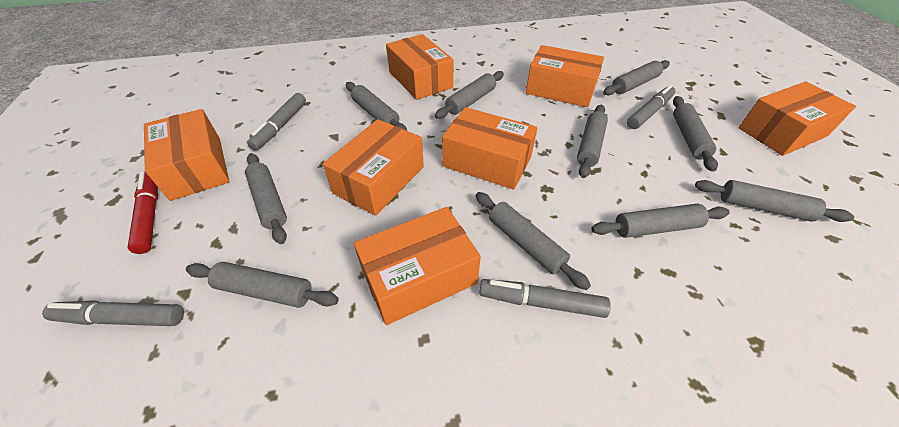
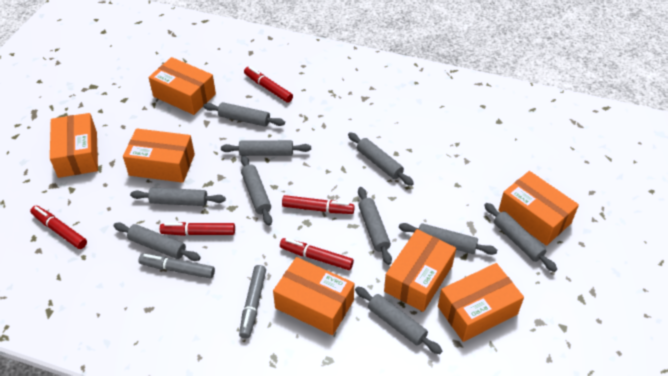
grey marker: 4 -> 2
red marker: 1 -> 5

